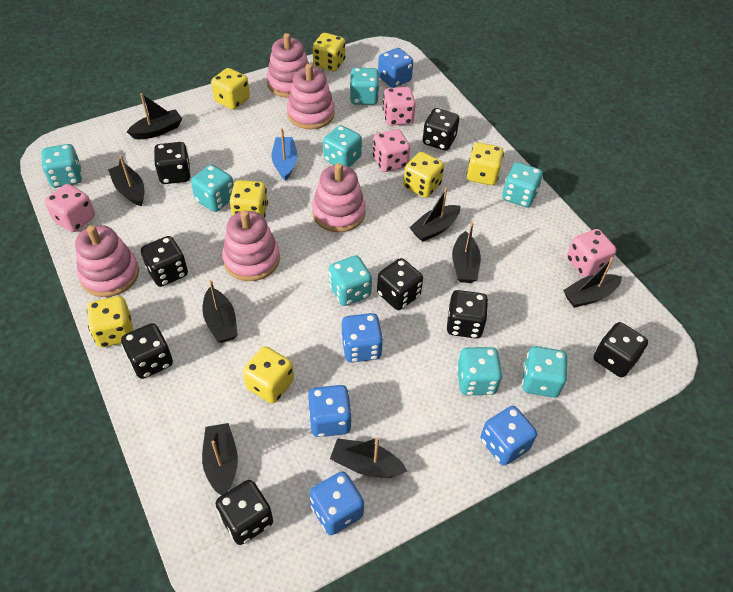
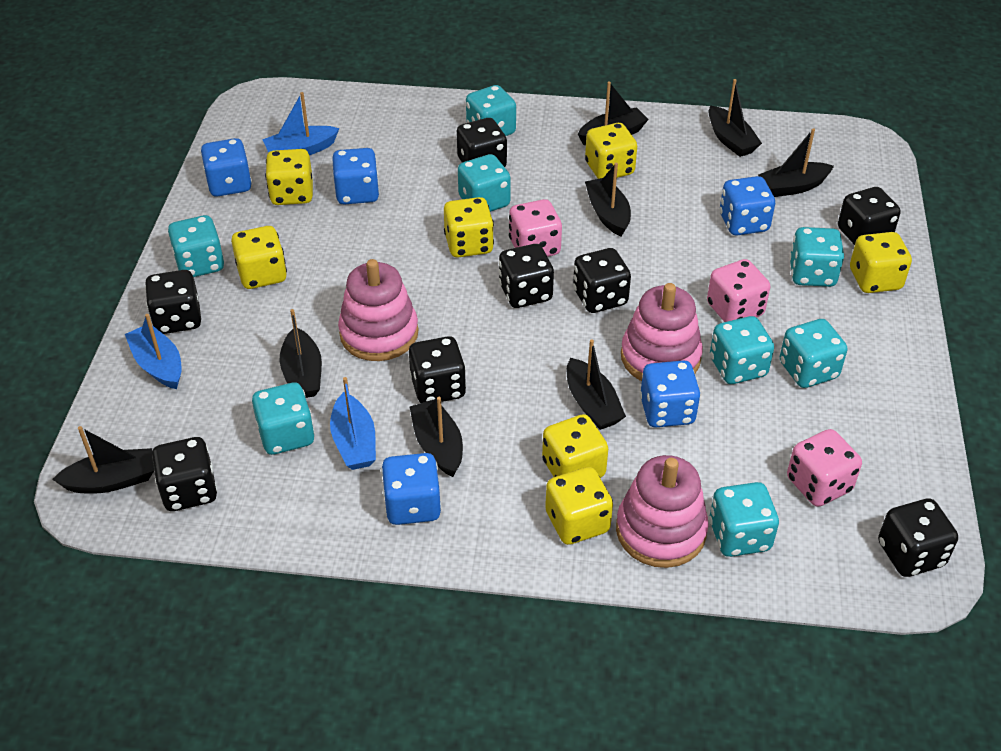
blue boat: 1 -> 3
pink dice: 4 -> 3
pink stacking toy: 5 -> 3

